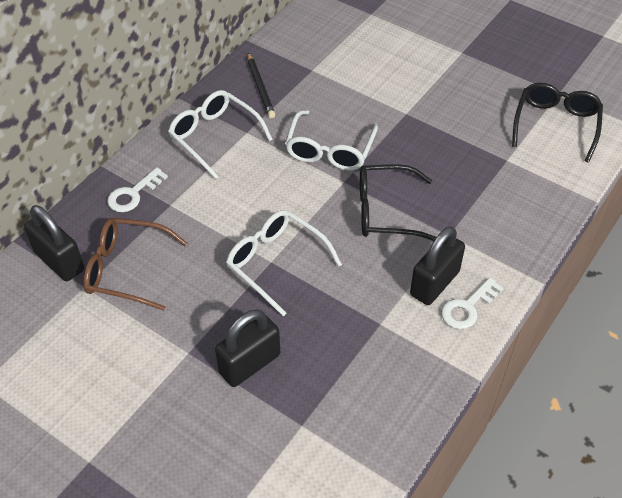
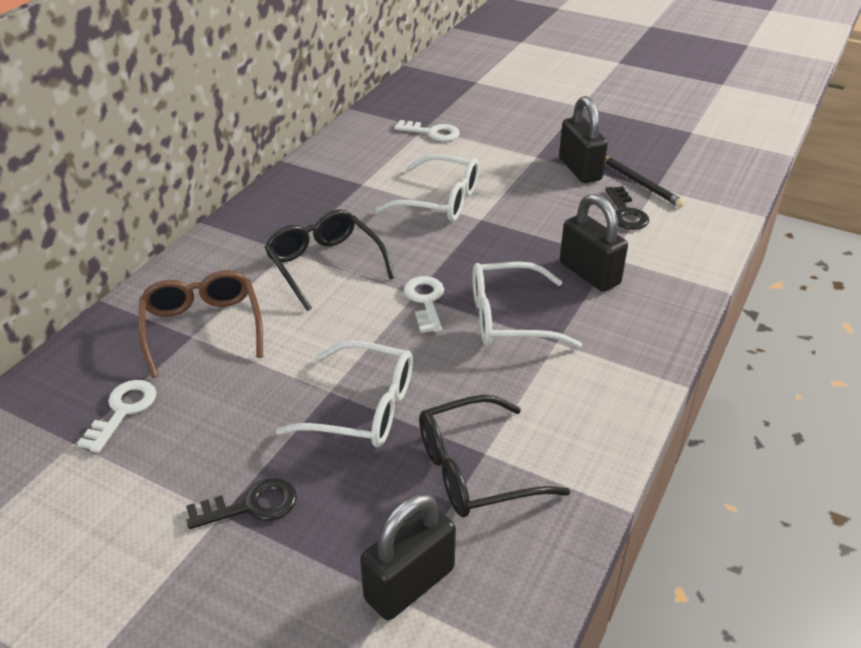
black key: 0 -> 2
white key: 2 -> 3

